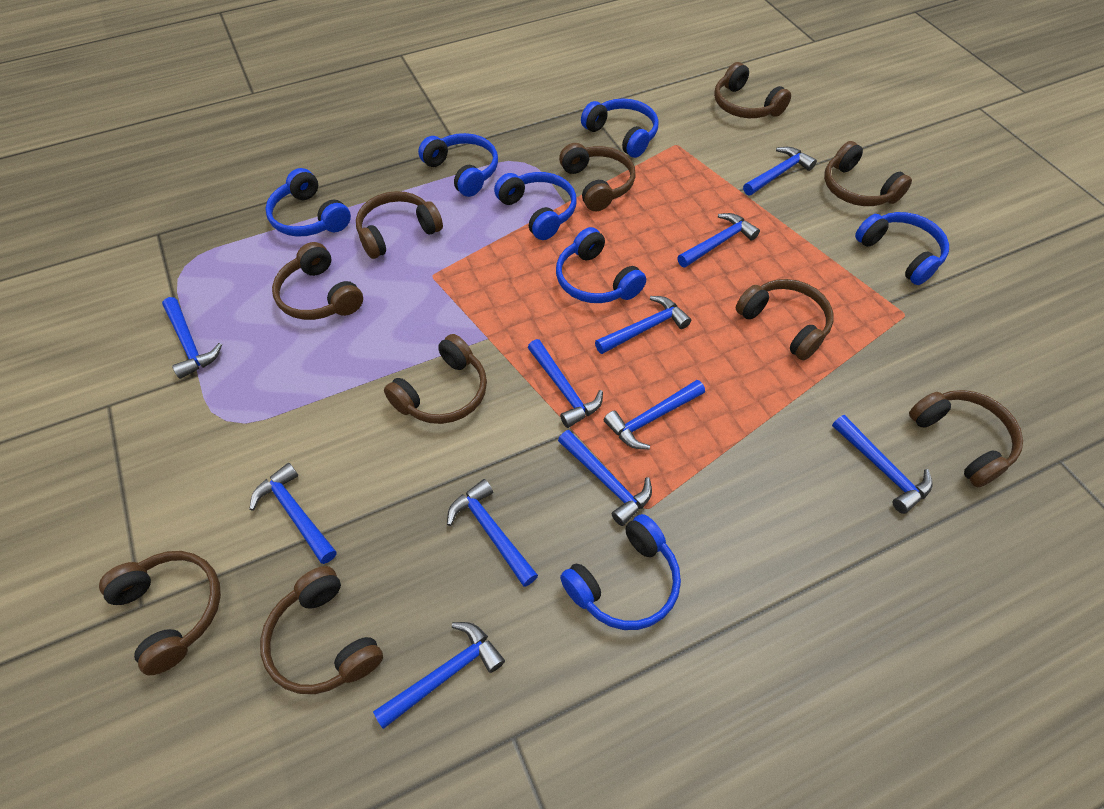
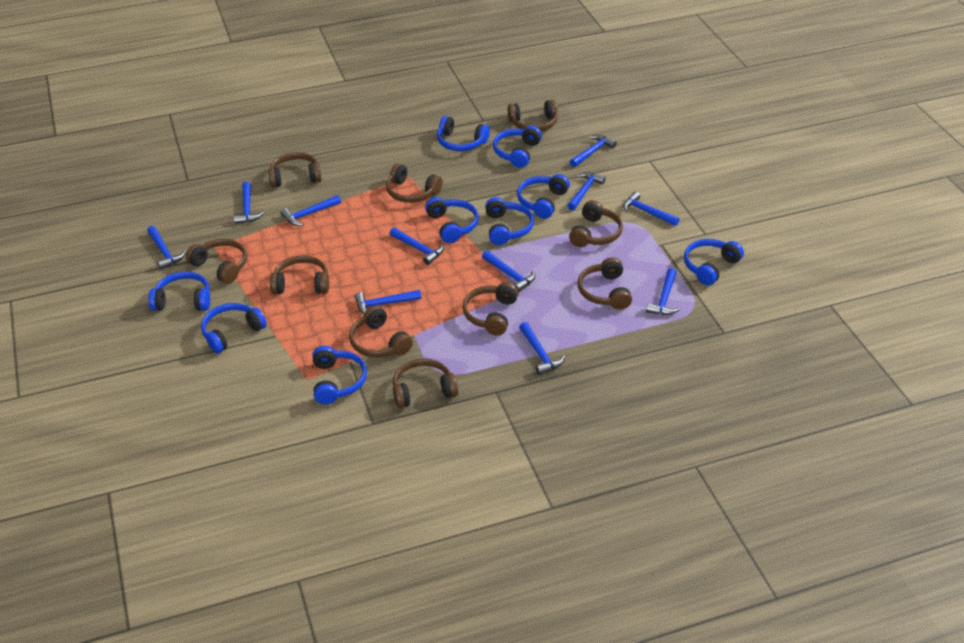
blue headphones: 7 -> 9

